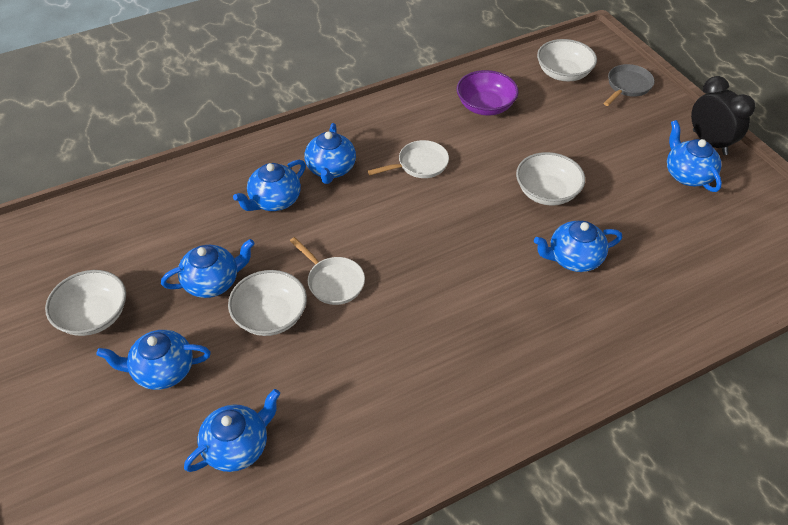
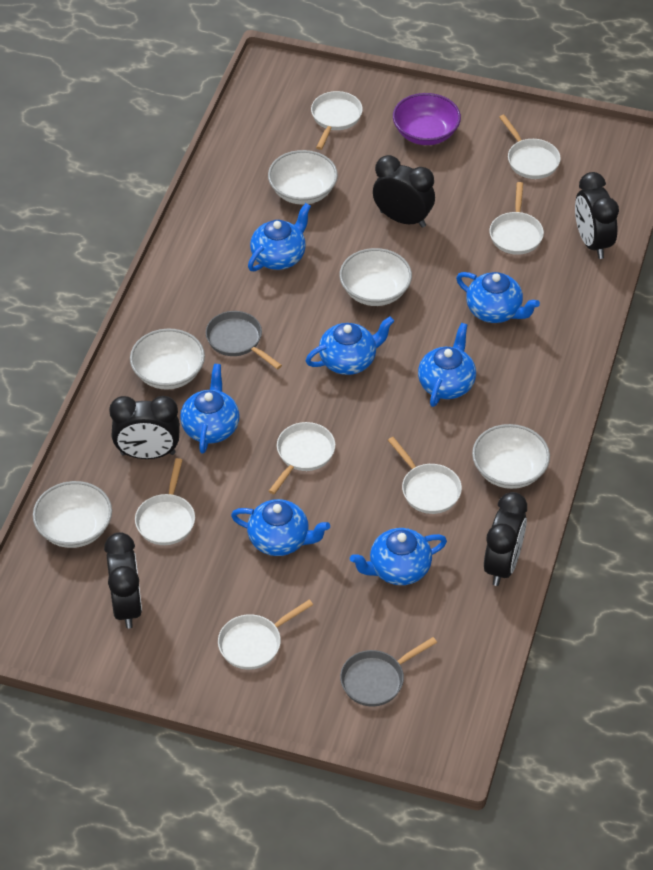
black clock: 1 -> 5
grey pan: 1 -> 2
white bowl: 4 -> 5
white pan: 2 -> 7

